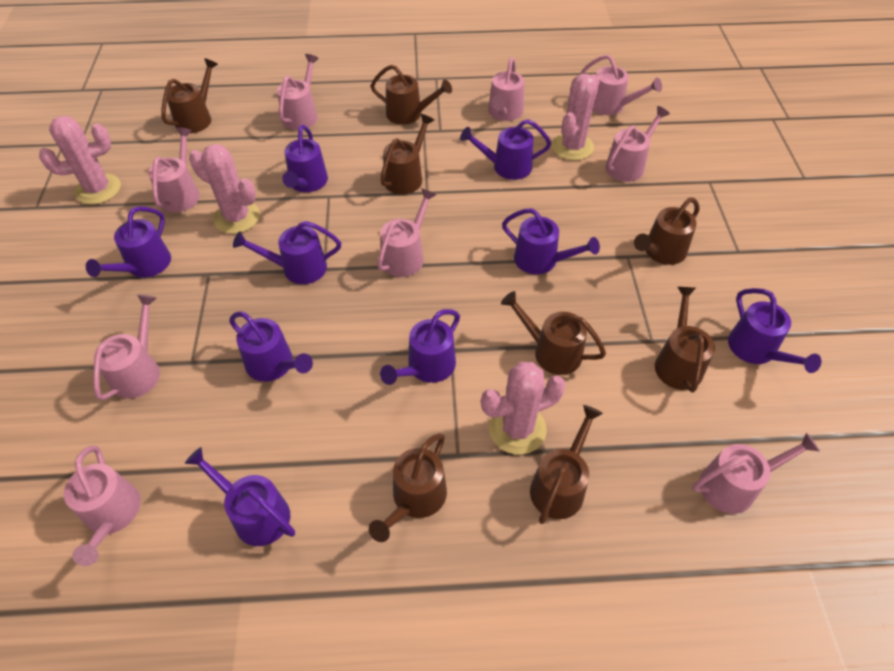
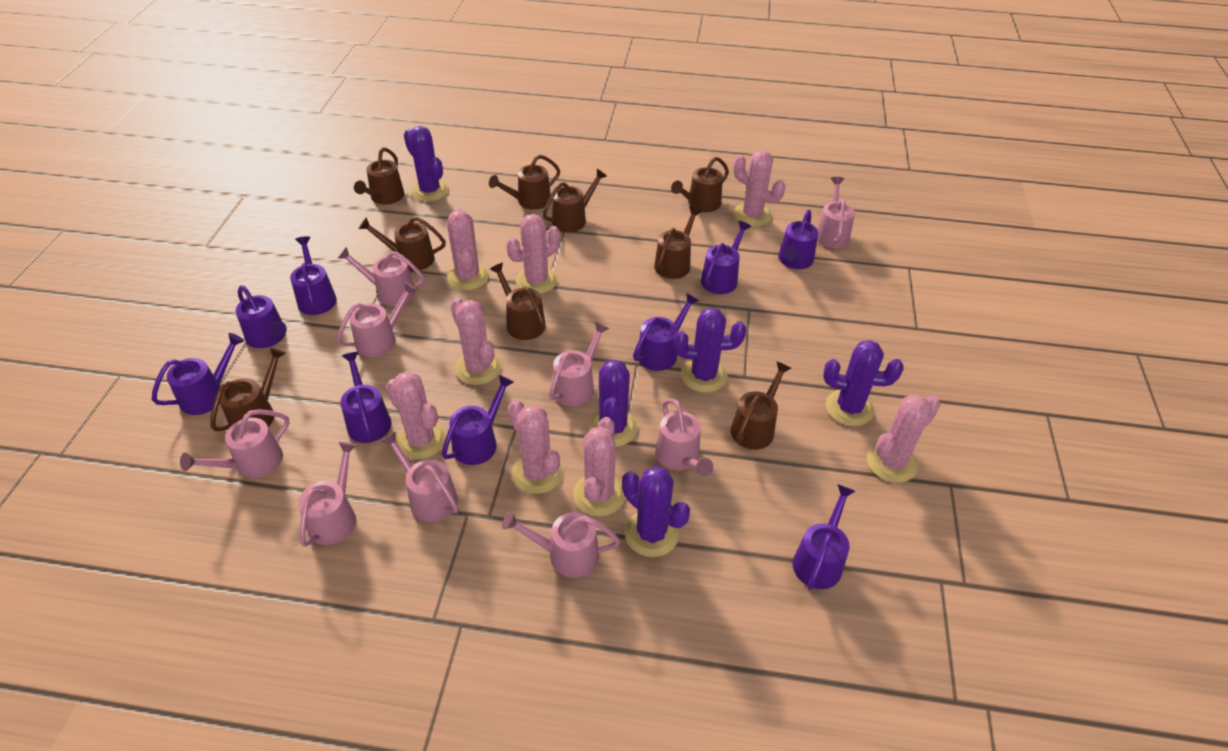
brown watering can: 8 -> 9
pink cactus: 4 -> 8
purple cactus: 0 -> 5

